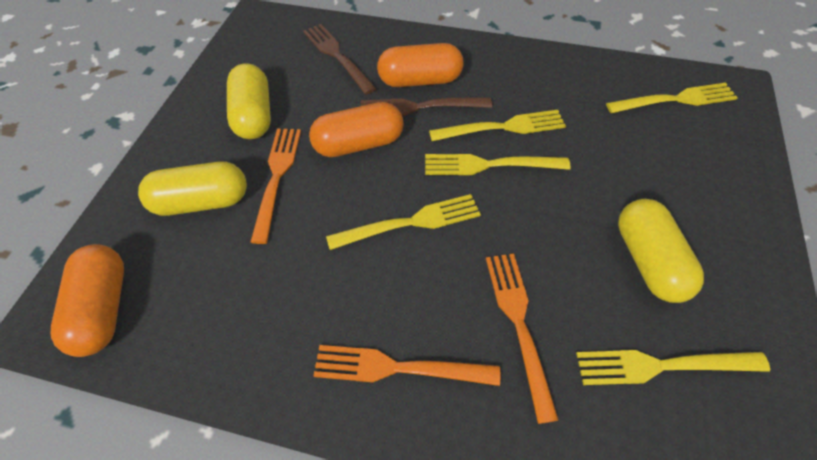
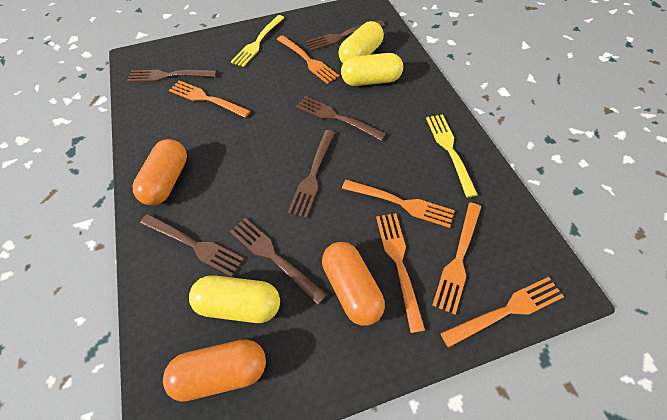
brown fork: 2 -> 6
orange fork: 3 -> 6
yellow fork: 5 -> 2

